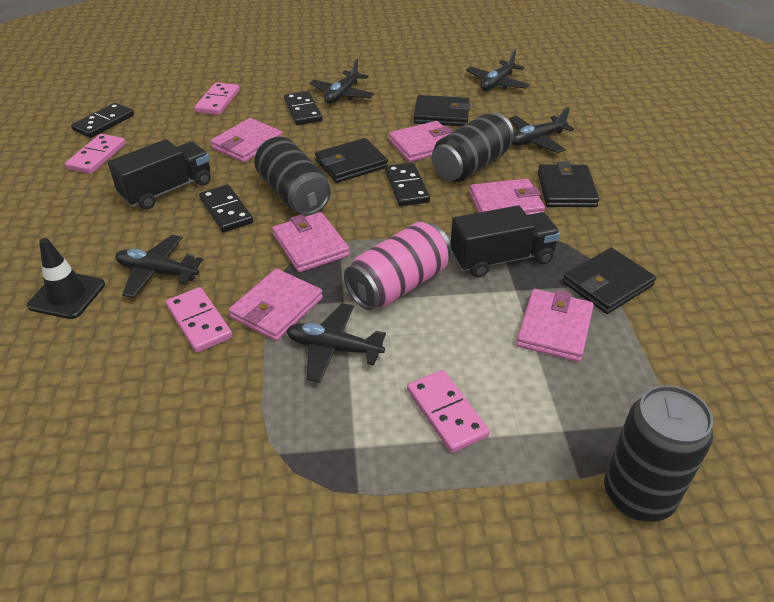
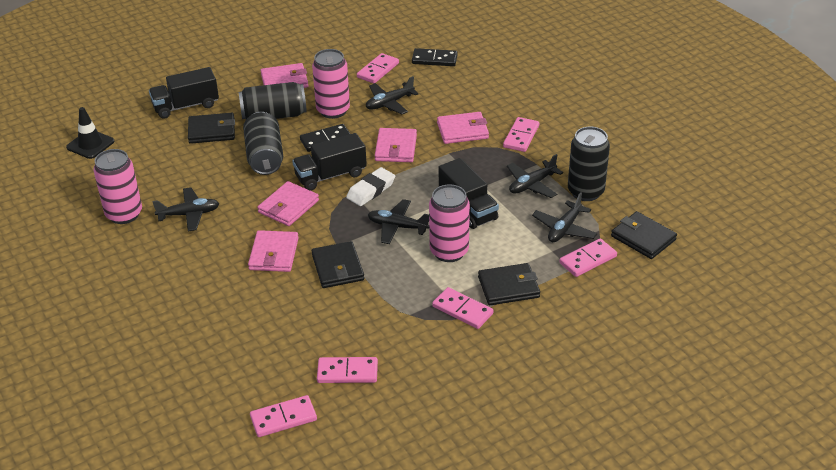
black domino: 4 -> 2
black truck: 2 -> 3
pink can: 1 -> 3
pink domino: 4 -> 6
pink wallet: 6 -> 5
white eraser: 0 -> 1

